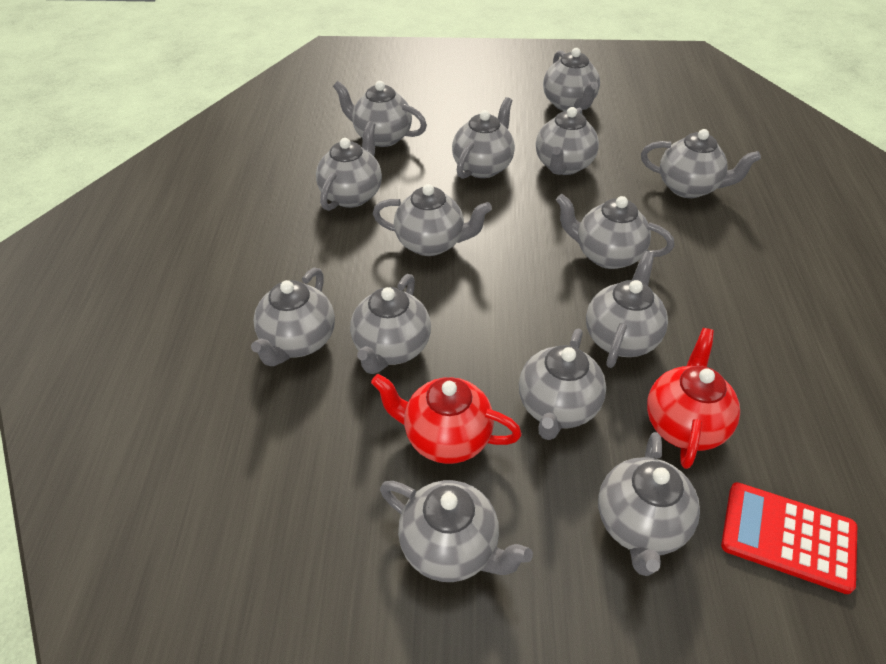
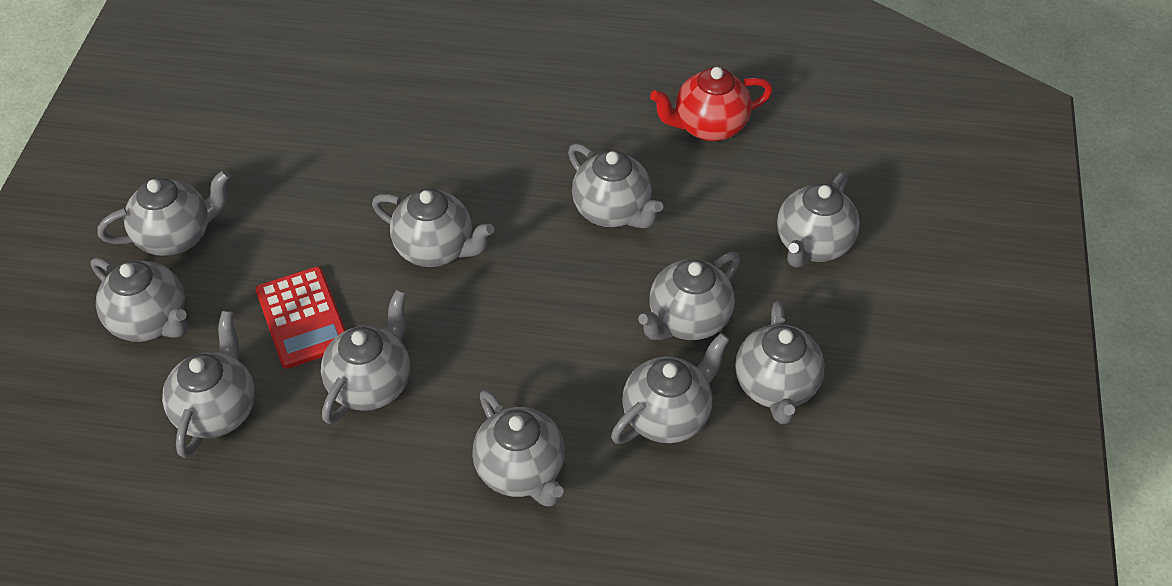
grey teapot: 14 -> 11
red teapot: 2 -> 1

